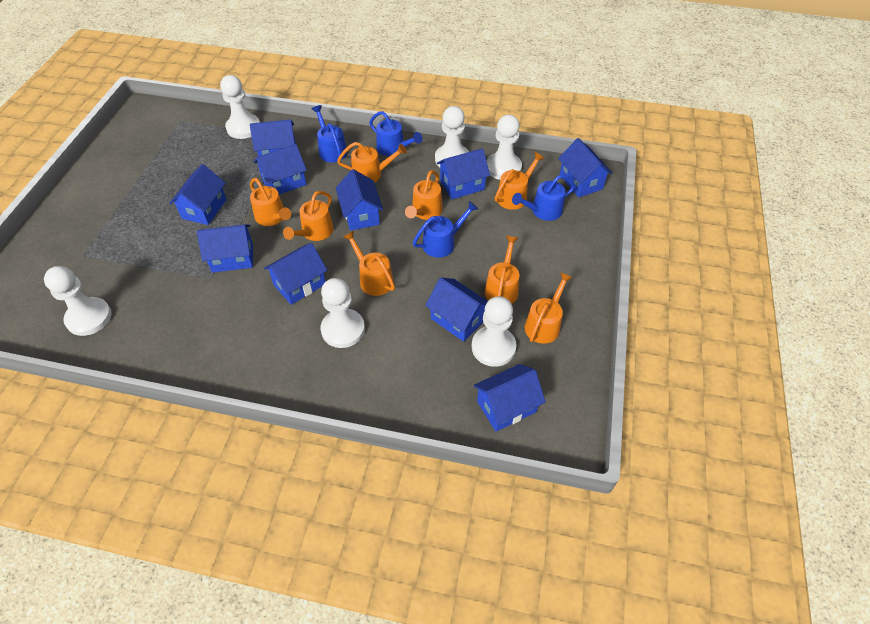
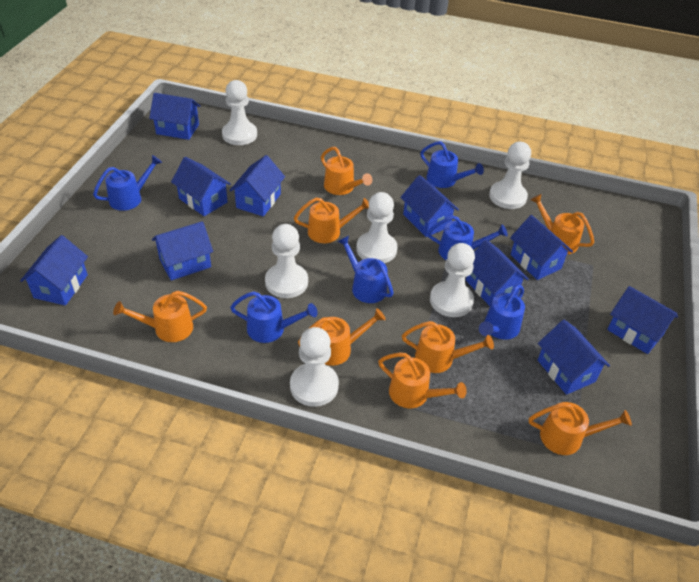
blue watering can: 4 -> 6

